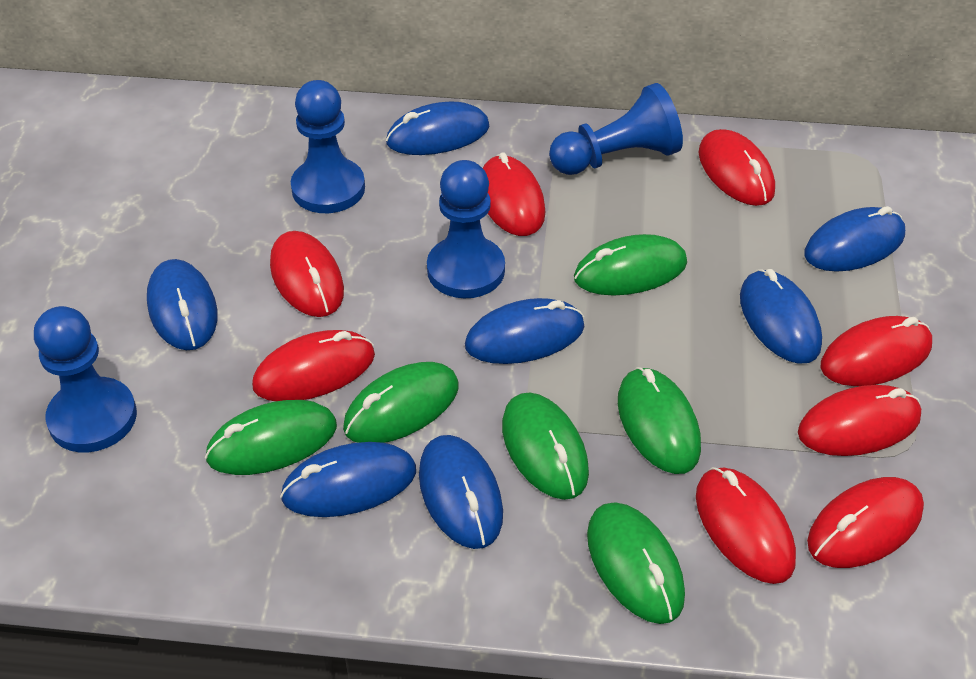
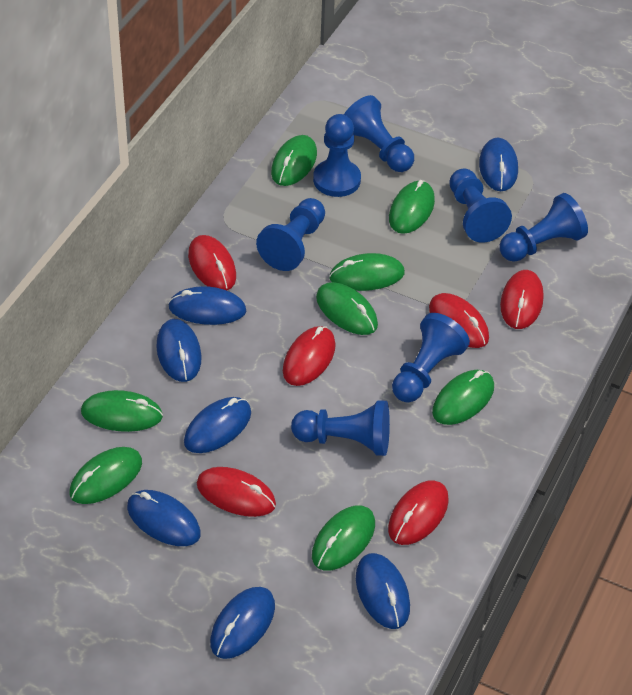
blue pawn: 4 -> 7
green mouse: 6 -> 8
red mouse: 8 -> 6

